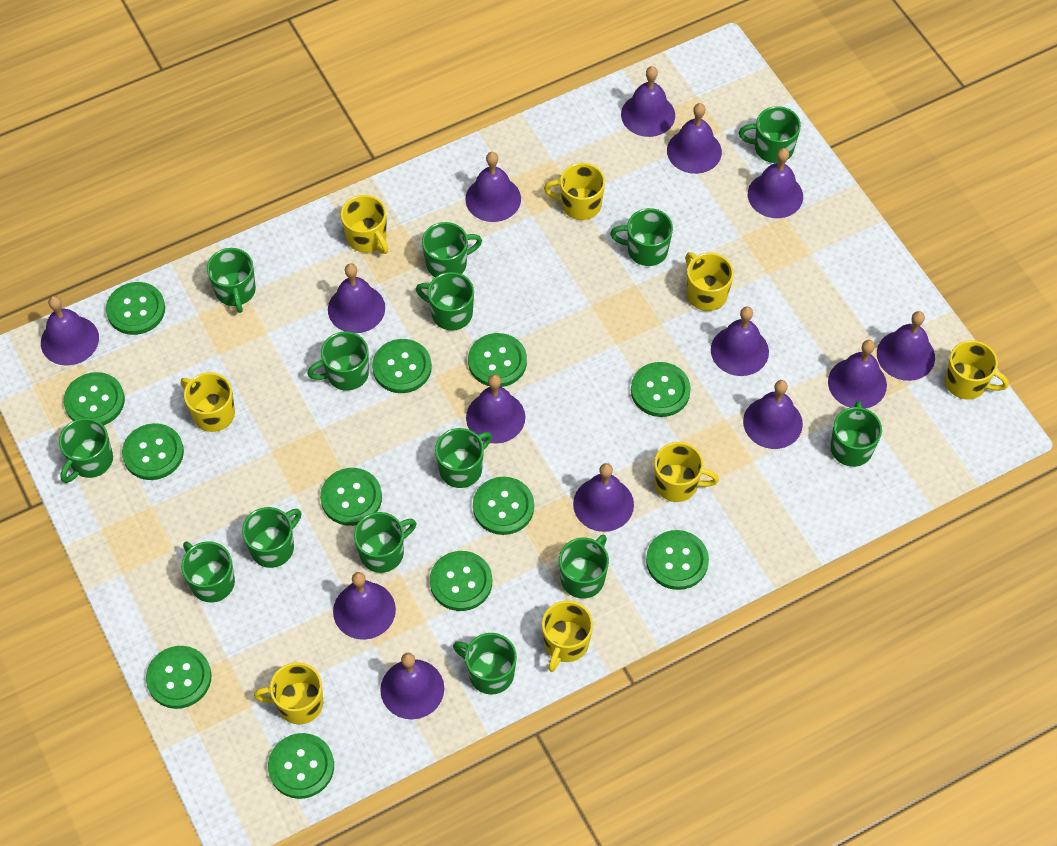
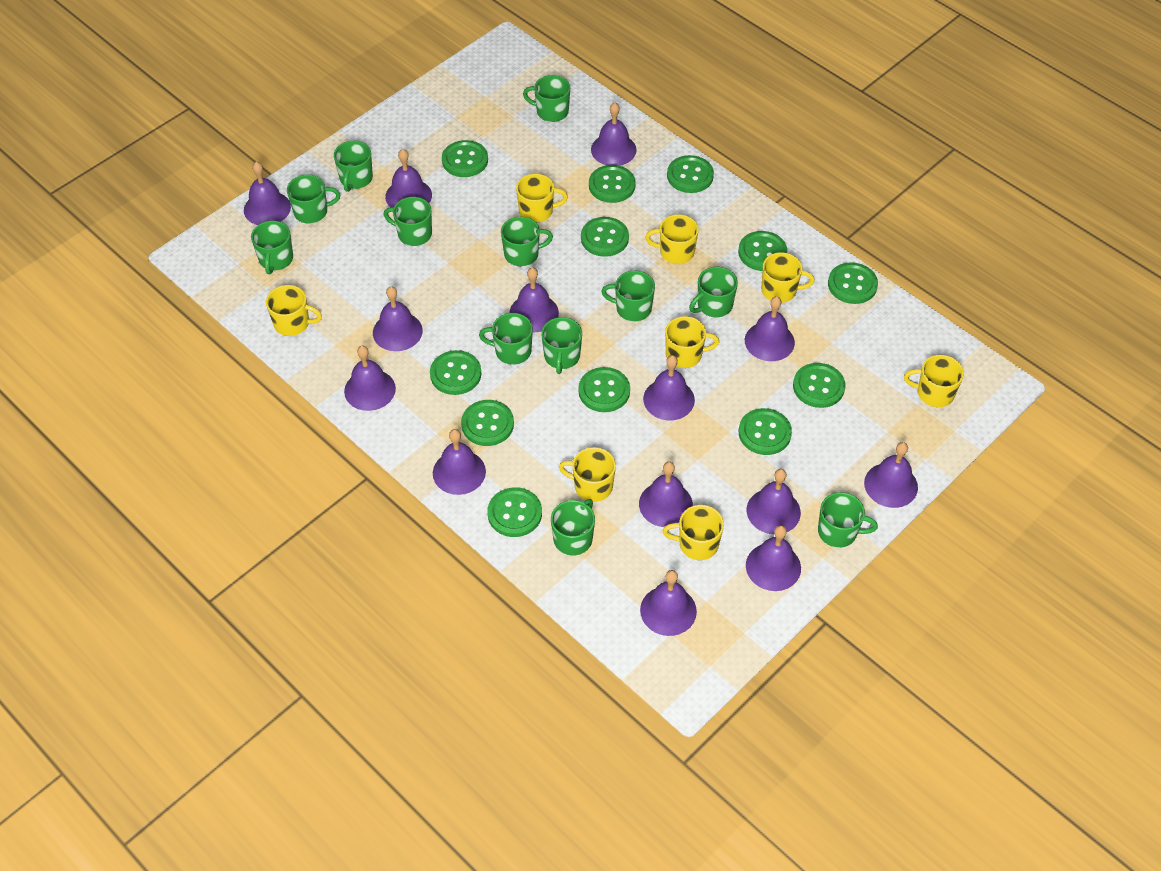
green mug: 14 -> 12

